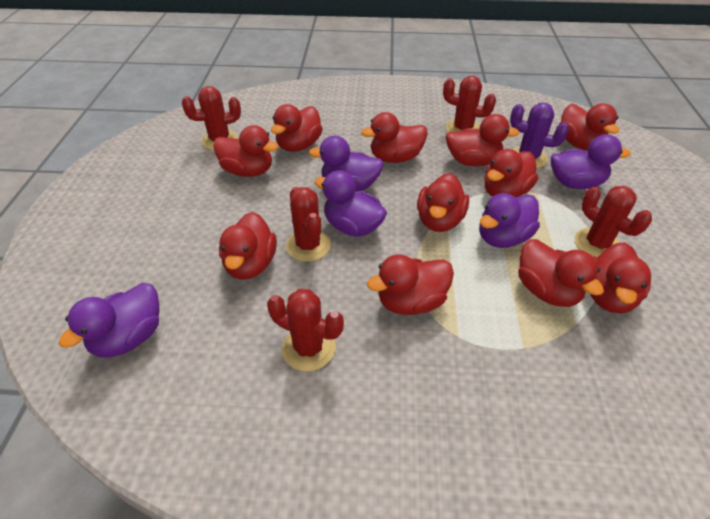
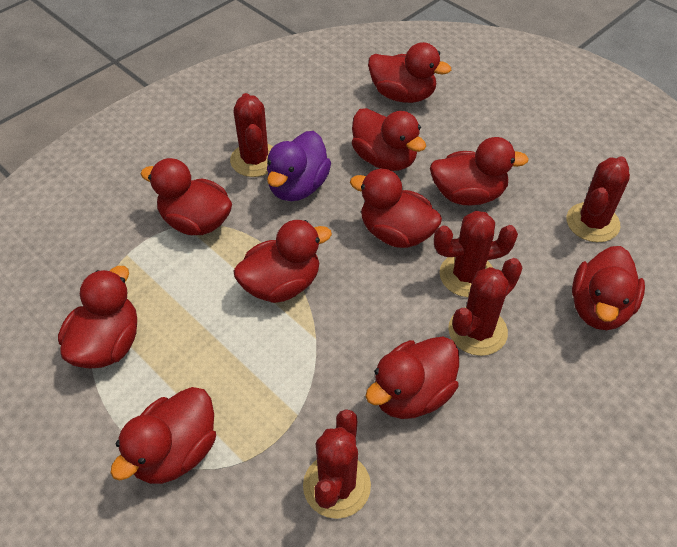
purple cactus: 1 -> 0
purple duck: 5 -> 1
red duck: 11 -> 10

